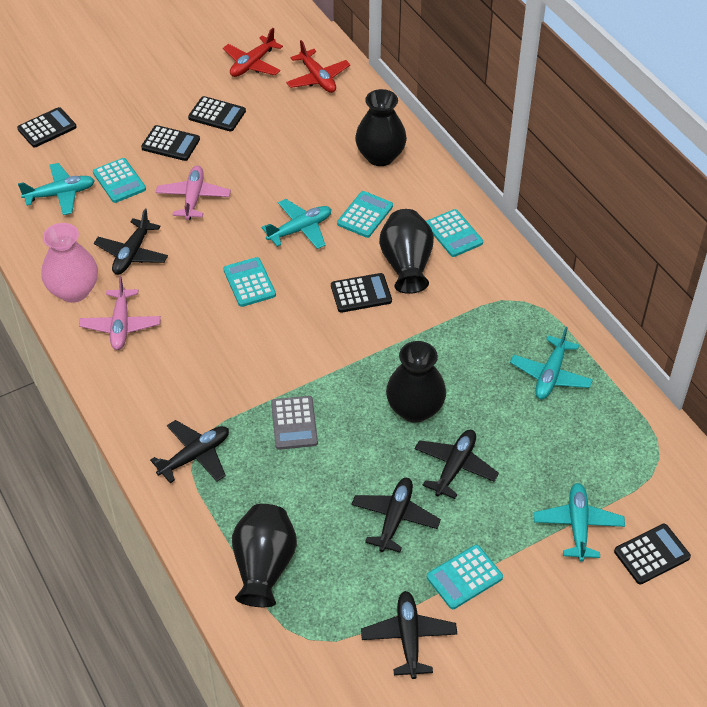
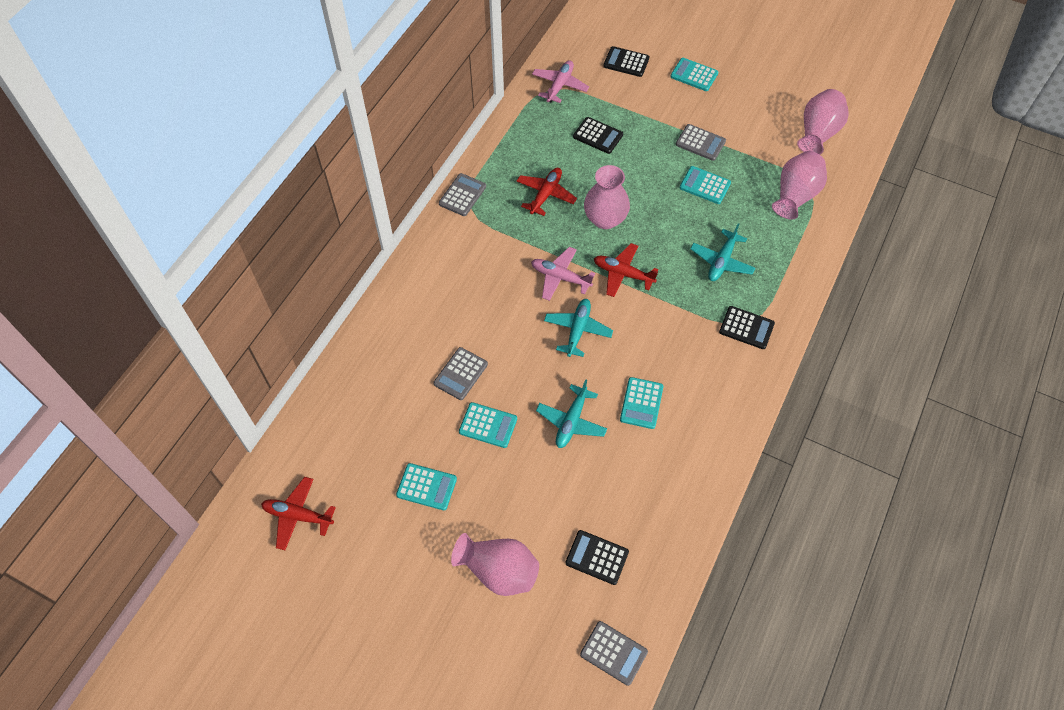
black calculator: 5 -> 4
black plane: 5 -> 0
black vase: 4 -> 0
grey calculator: 1 -> 4
pink vase: 1 -> 4
red plane: 2 -> 3
turquoise plane: 4 -> 3

